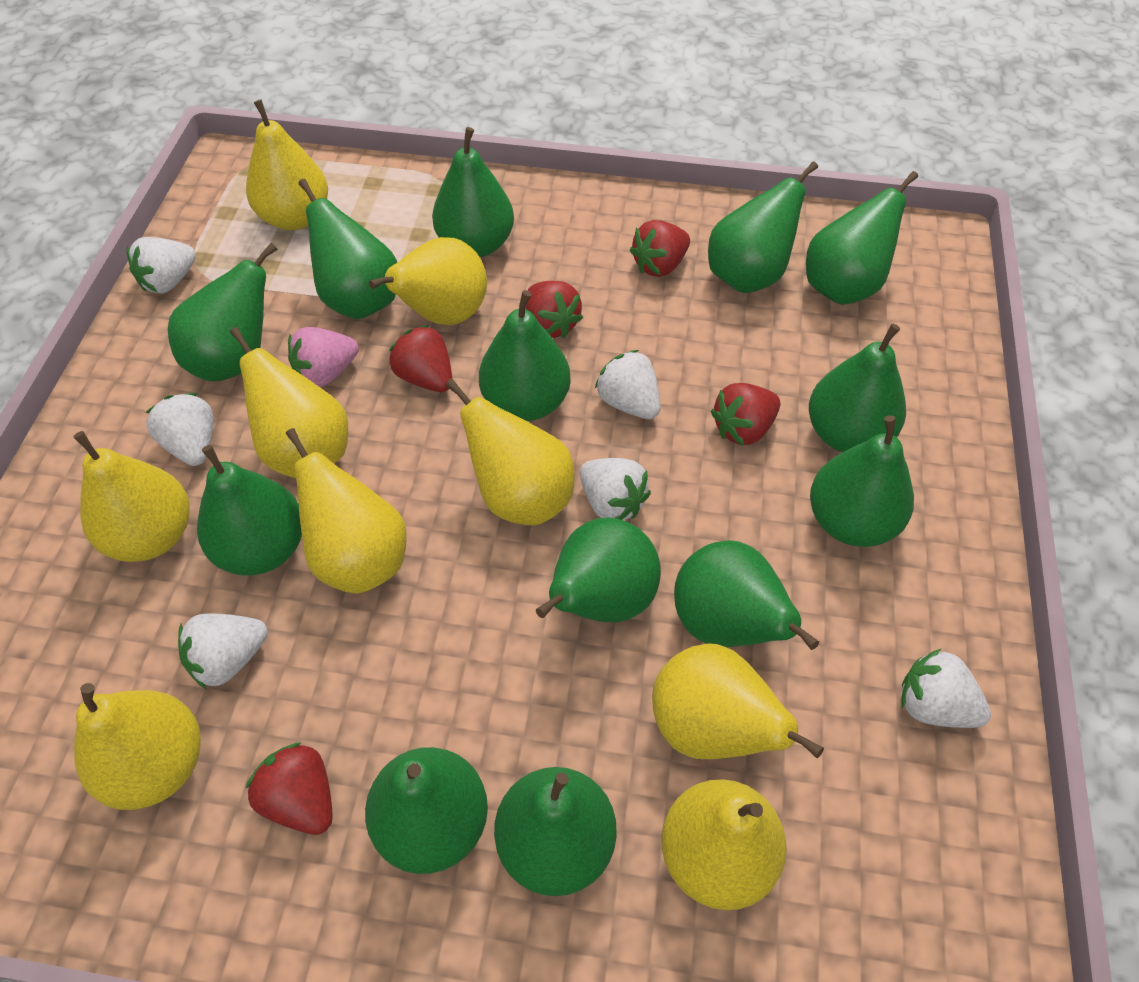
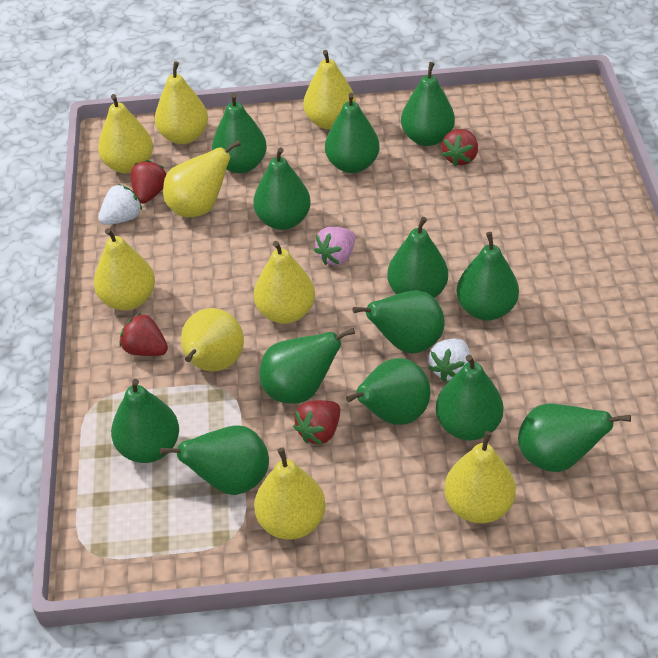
red strawberry: 5 -> 4
white strawberry: 6 -> 2

